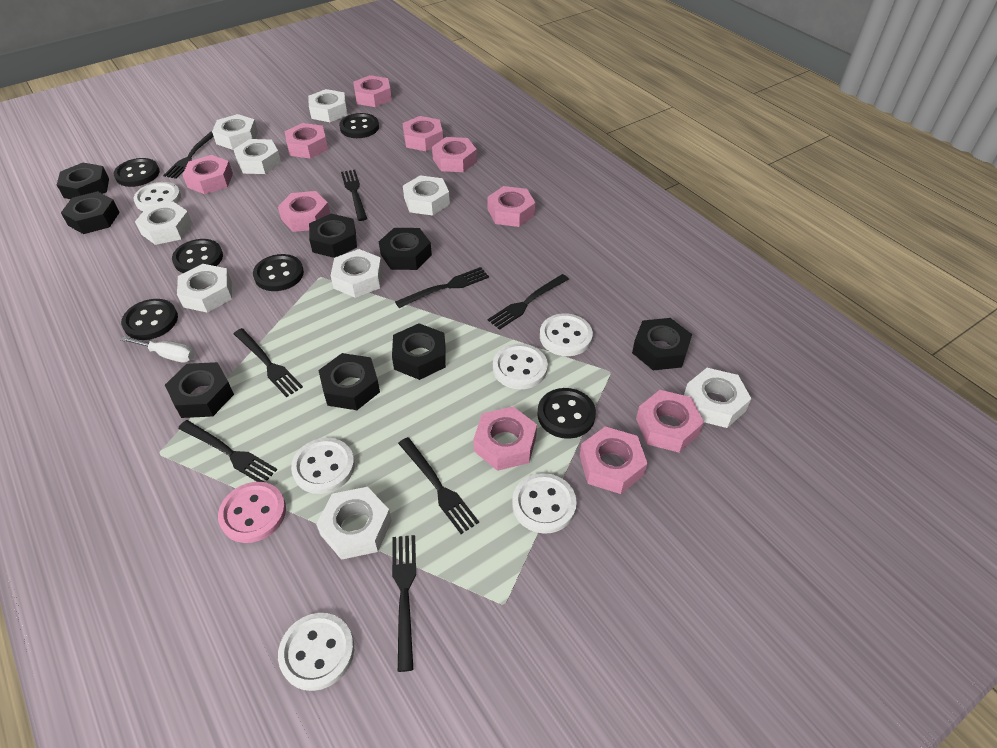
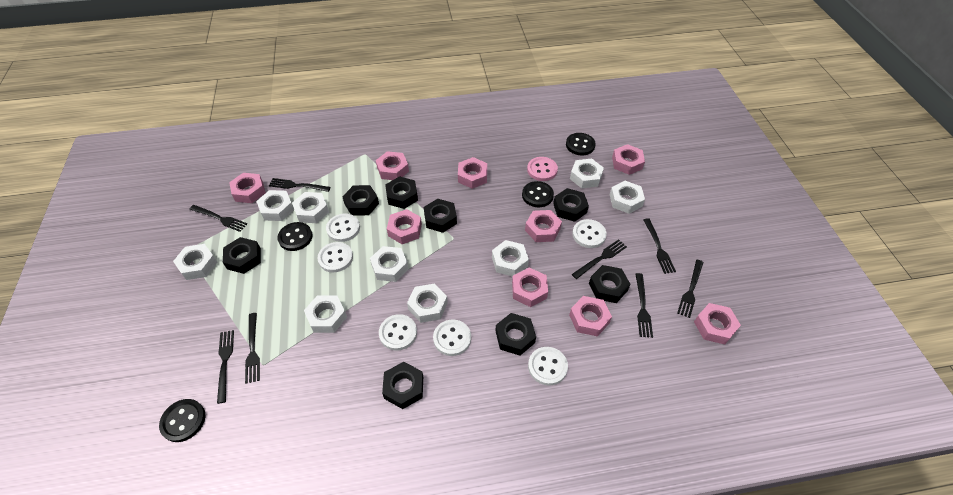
black button: 6 -> 4
pink nut: 10 -> 9
white screwdriver: 1 -> 0

